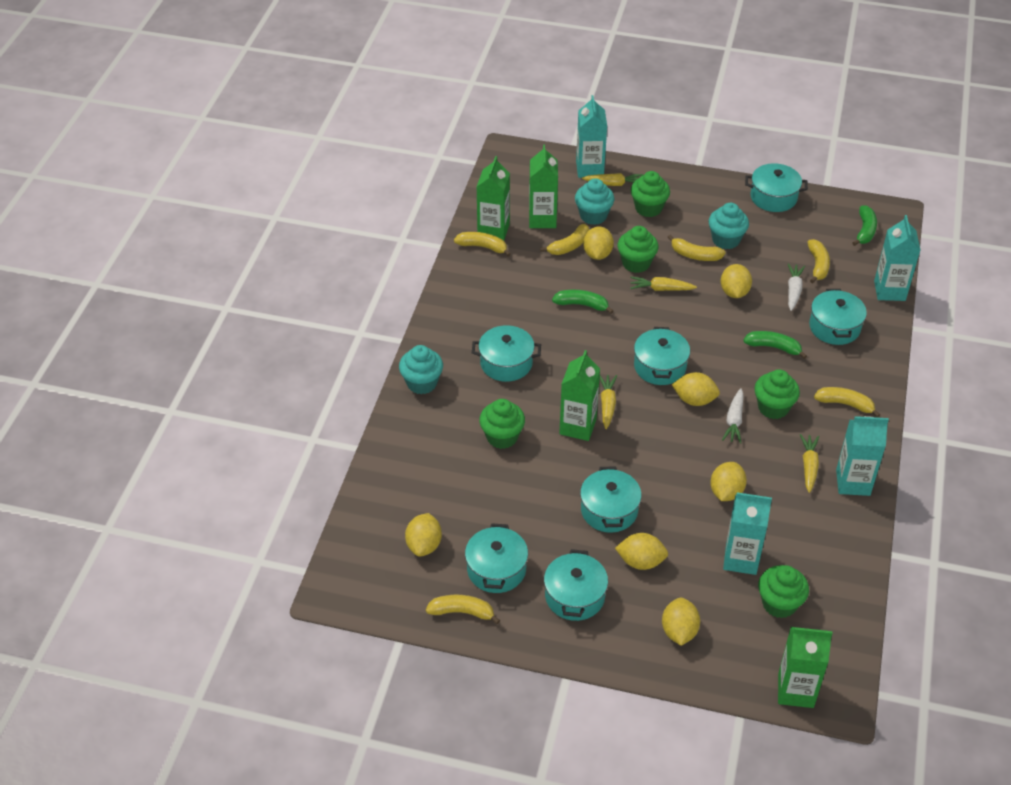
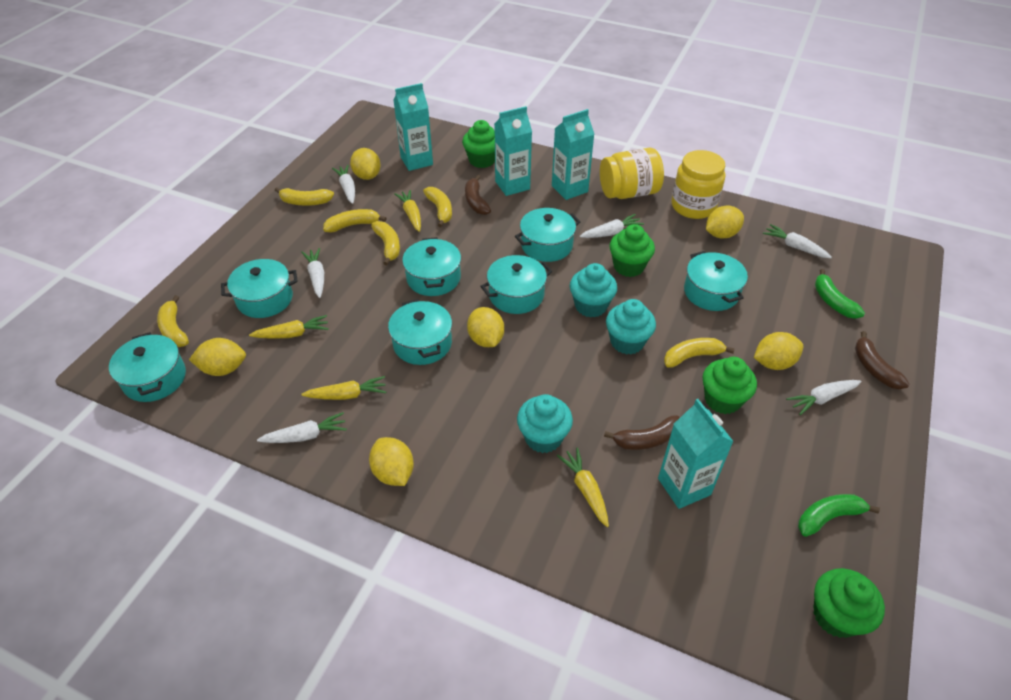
brown banana: 0 -> 3
green banana: 3 -> 2
green carton: 4 -> 0
green cupcake: 5 -> 4
white carrot: 2 -> 6
yellow jar: 0 -> 2
yellow lemon: 7 -> 6

